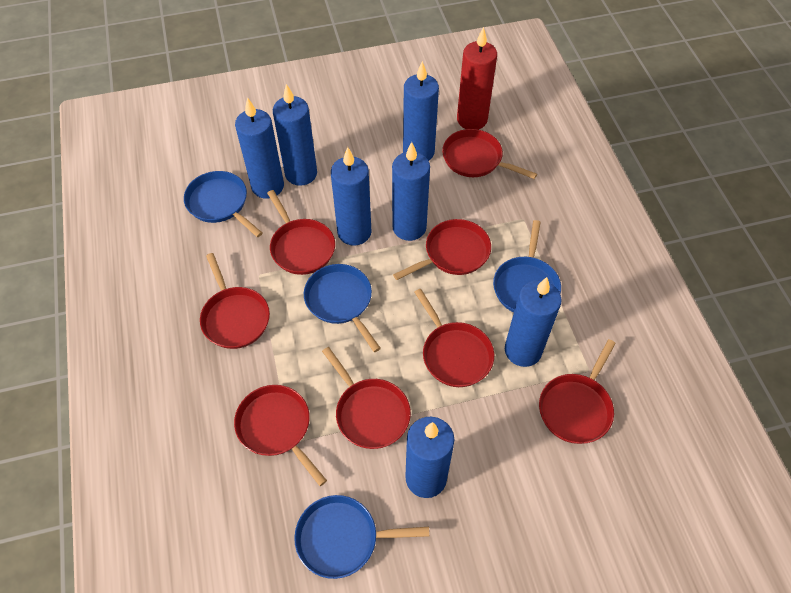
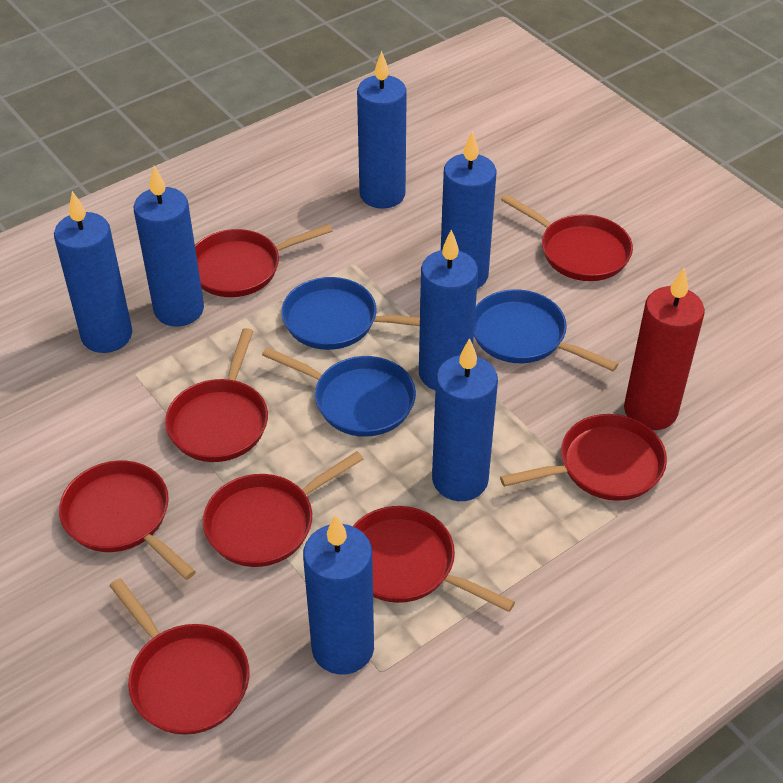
blue pan: 4 -> 3

